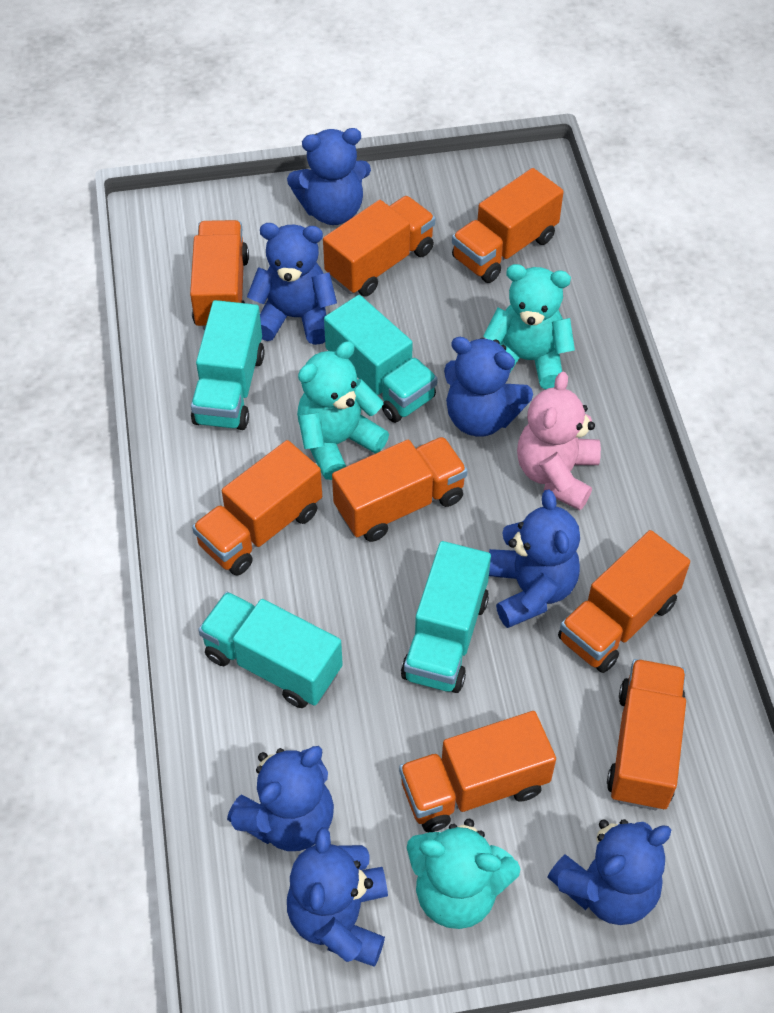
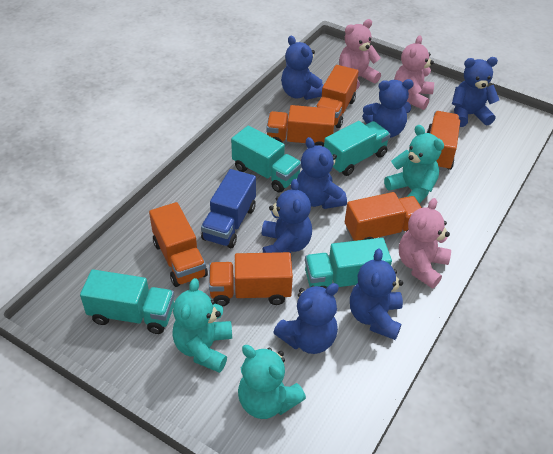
blue truck: 0 -> 1
orange truck: 8 -> 6
pink teddy bear: 1 -> 3

